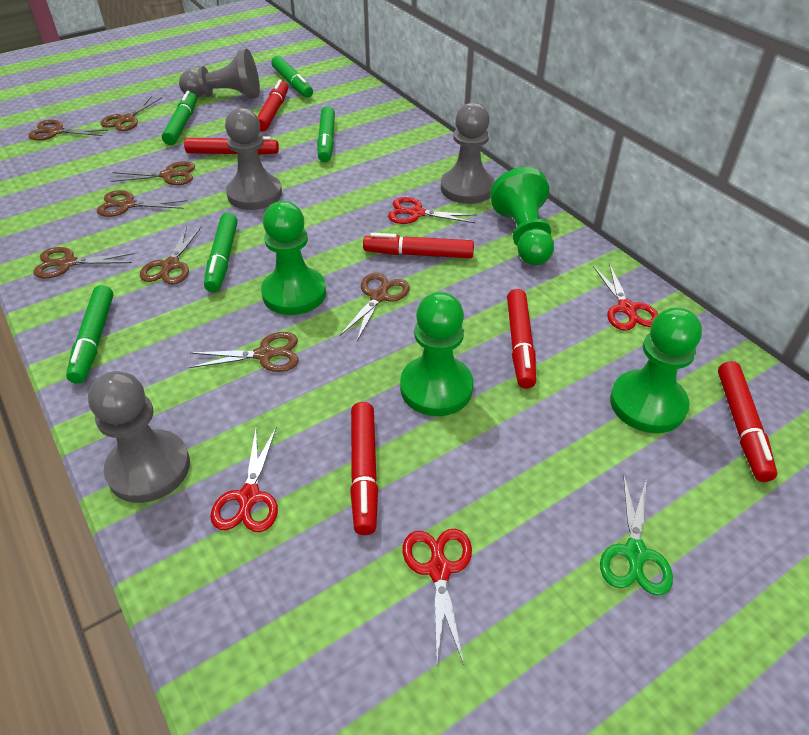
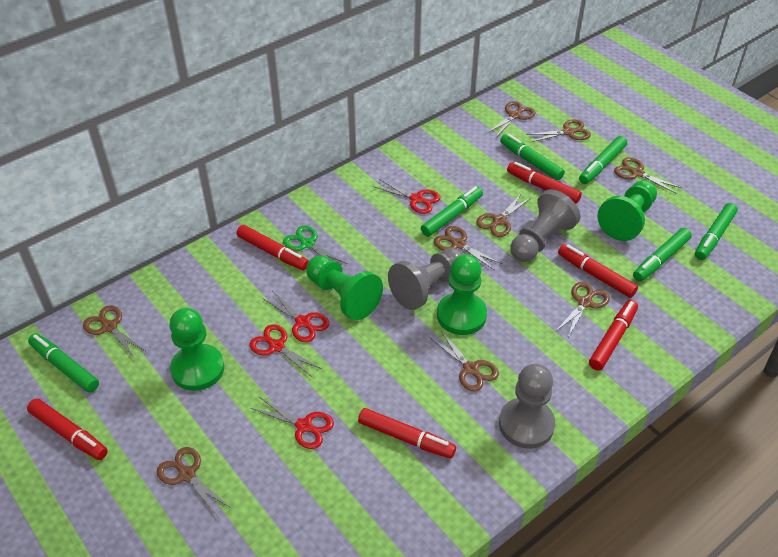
brown scissors: 8 -> 9
green marker: 5 -> 6
grey pawn: 4 -> 3

